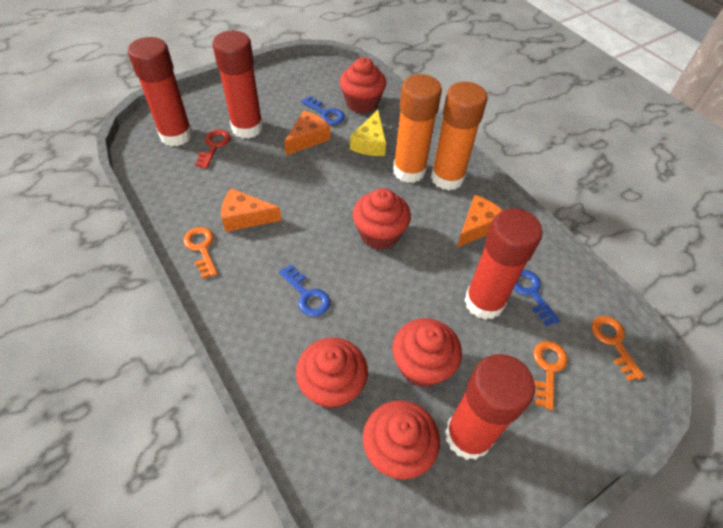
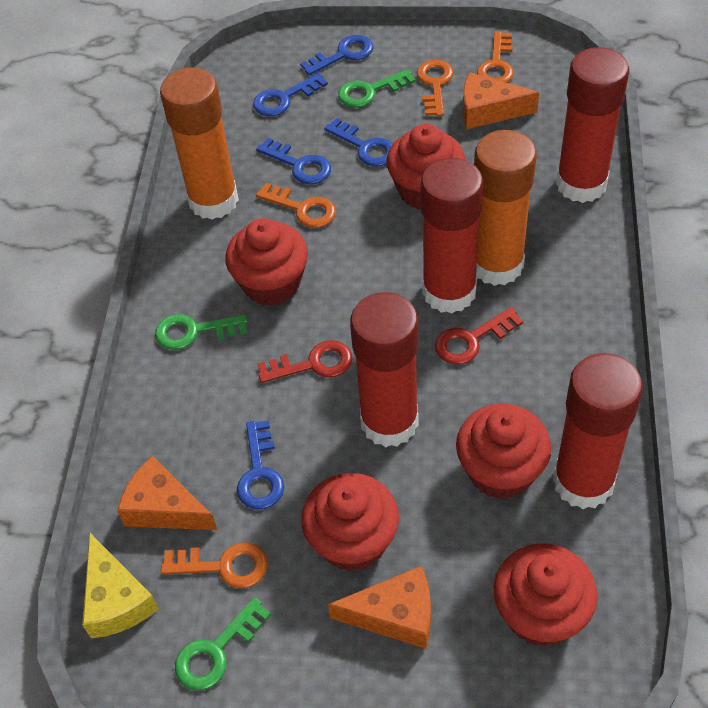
blue key: 3 -> 5
green key: 0 -> 3
orange key: 3 -> 4
red key: 1 -> 2

